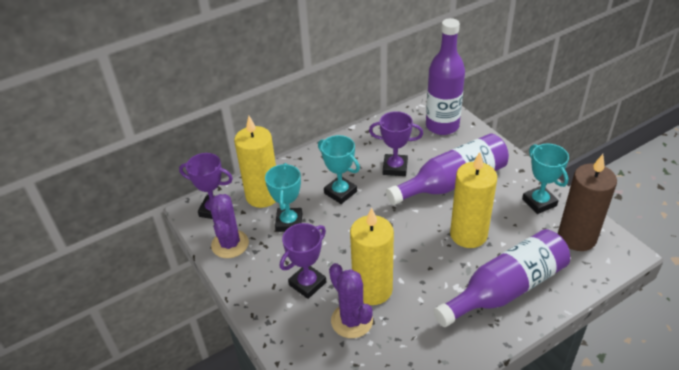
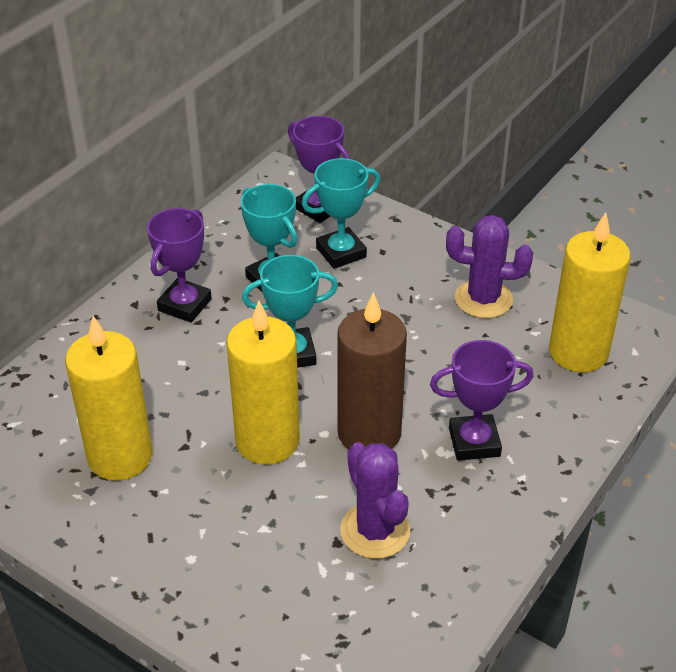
purple bottle: 3 -> 0

